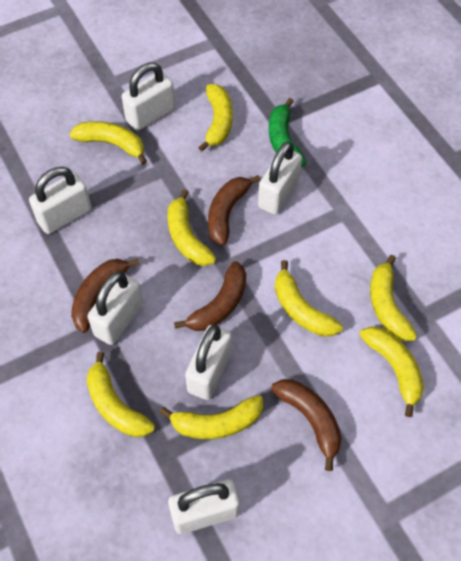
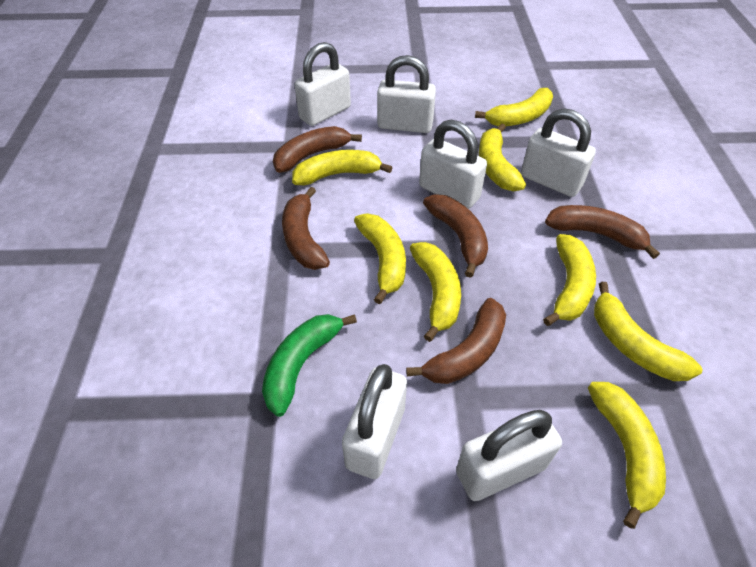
brown banana: 4 -> 5

